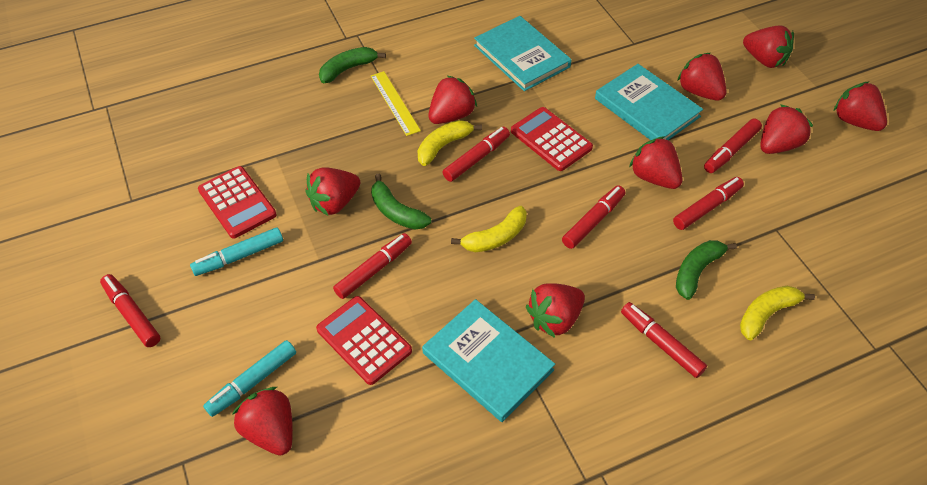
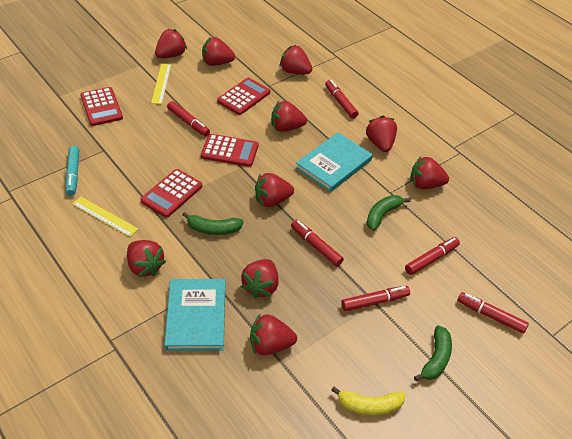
red calculator: 3 -> 4
red marker: 7 -> 6
red strawberry: 9 -> 10
turquoise book: 3 -> 2
turquoise marker: 2 -> 1
yellow banana: 3 -> 1
yellow ruler: 1 -> 2

